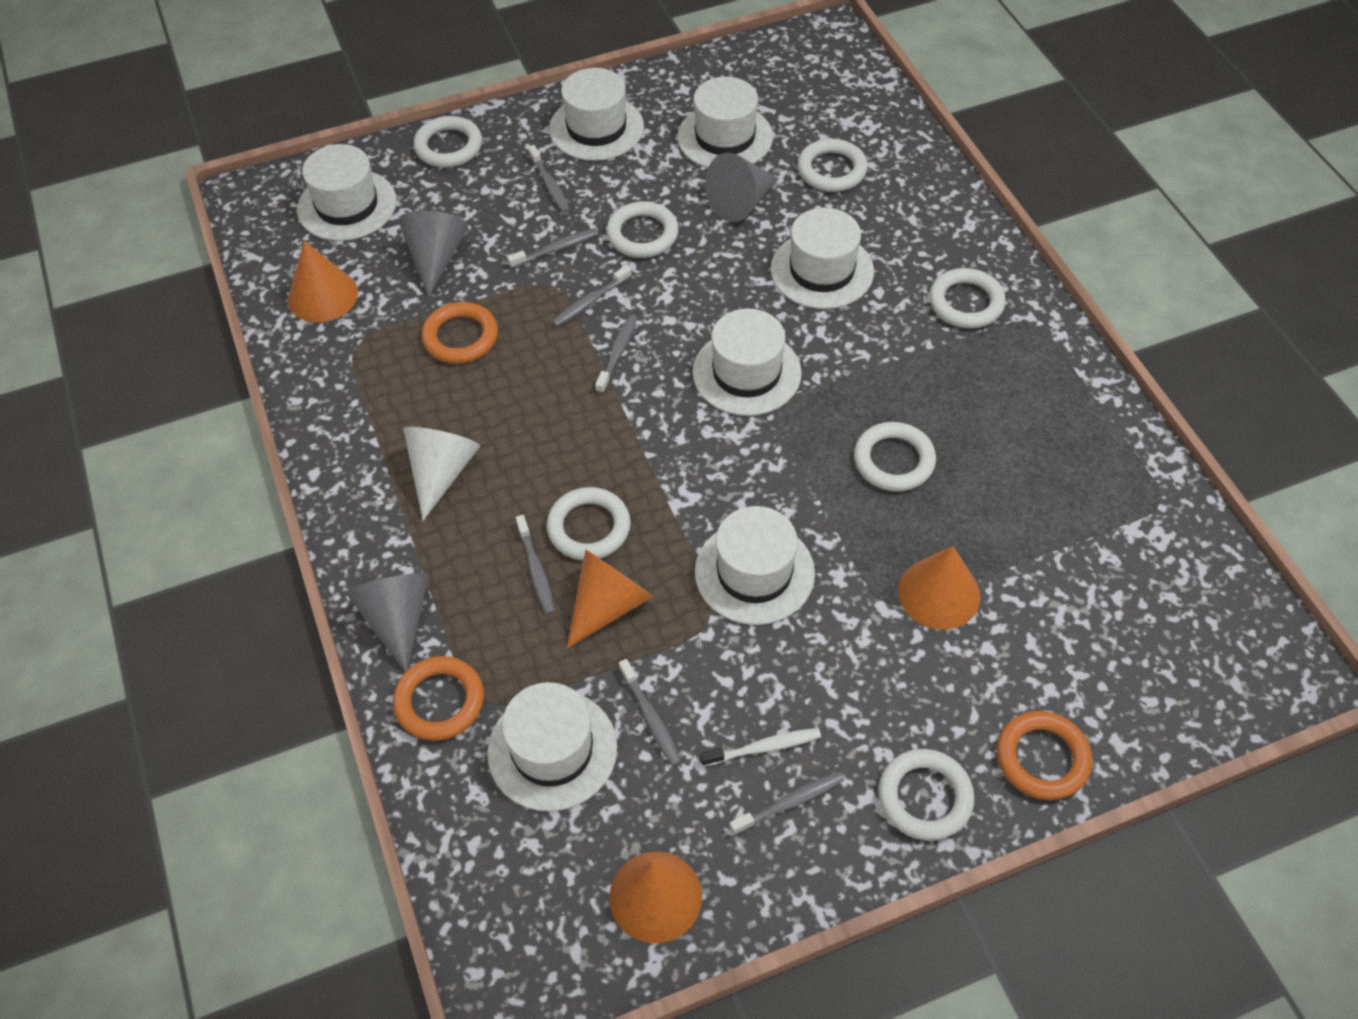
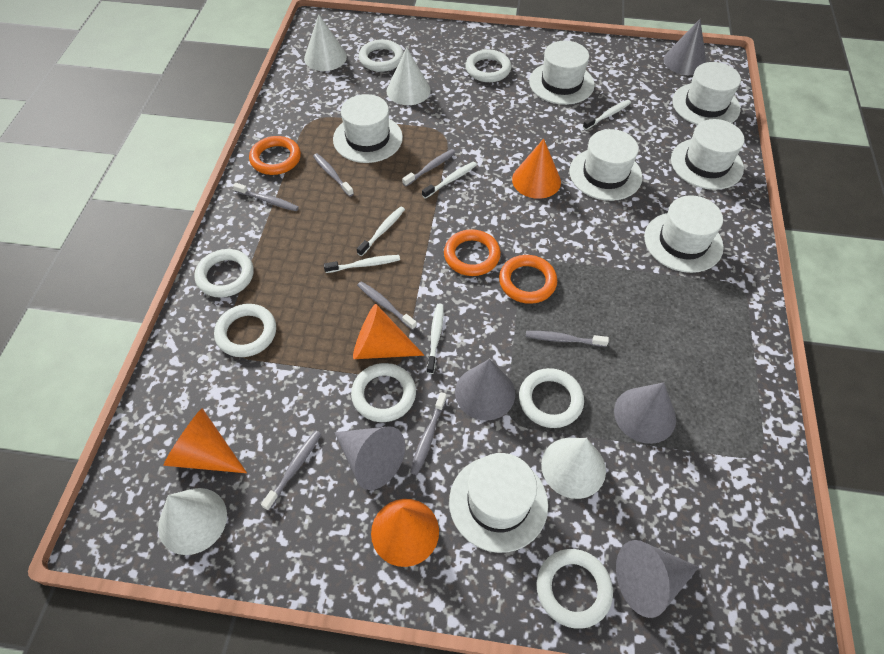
grey cone: 3 -> 5
white cone: 1 -> 4
white toothbrush: 1 -> 5

